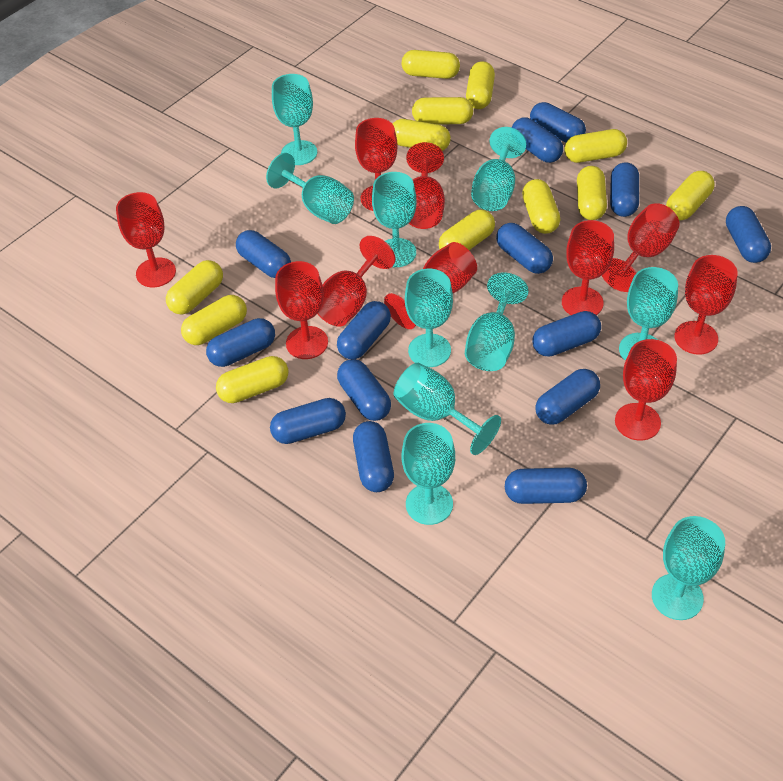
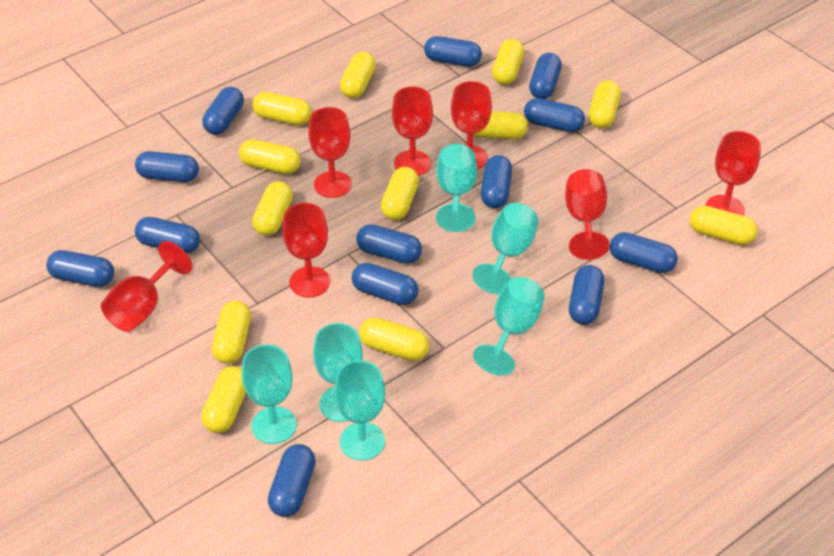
blue capsule: 14 -> 13
red goblet: 10 -> 7
turquoise goblet: 10 -> 6

